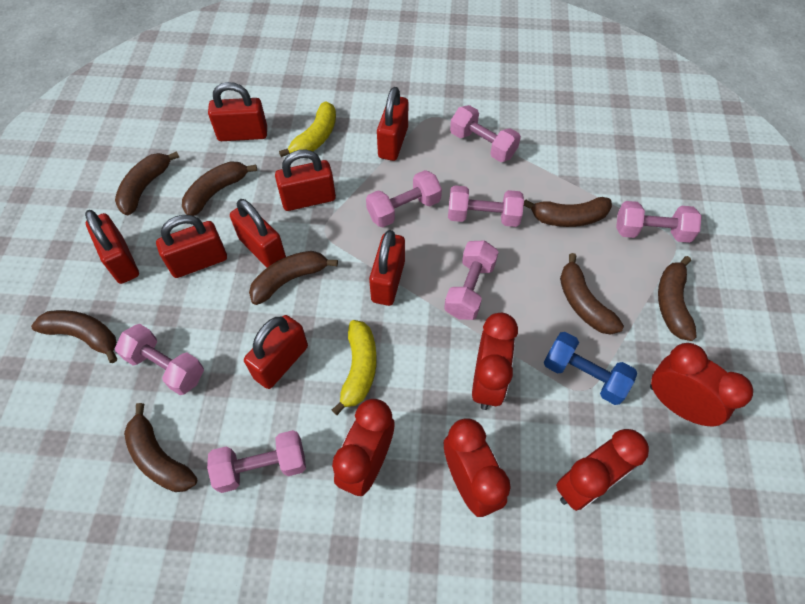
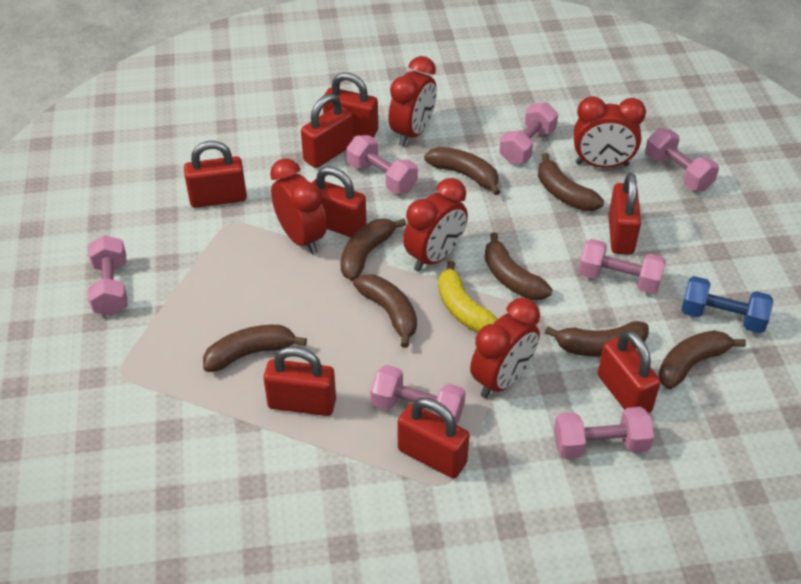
yellow banana: 2 -> 1

